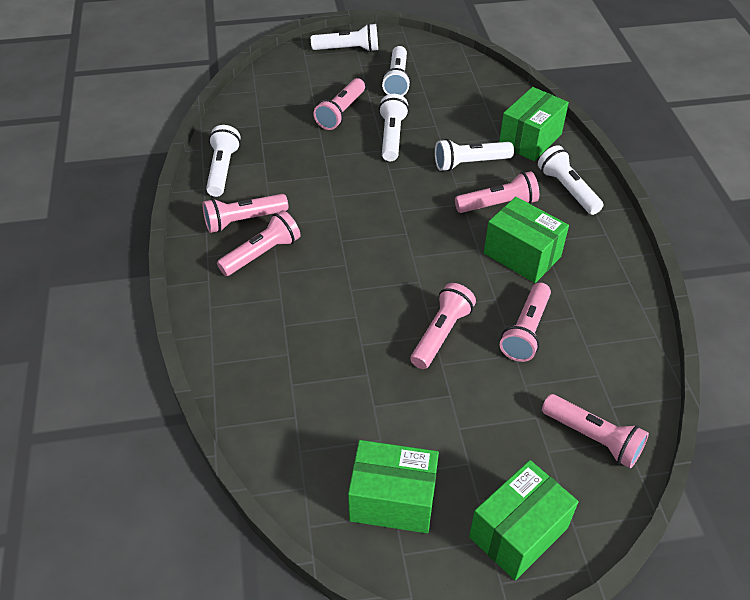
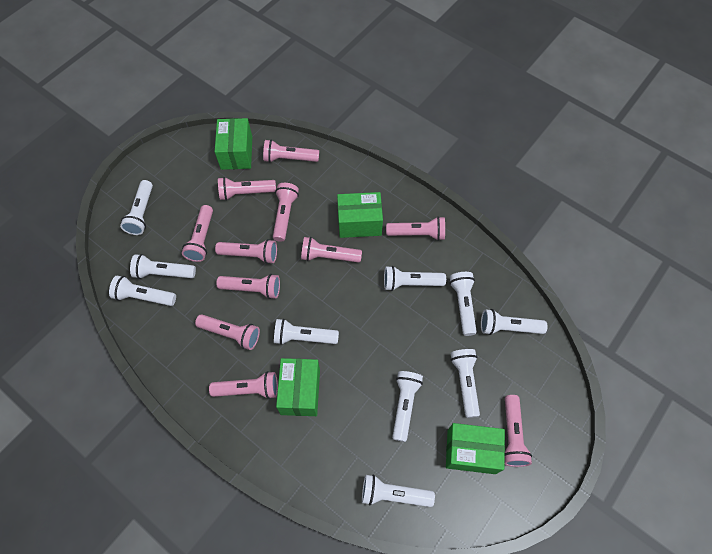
pink flashlight: 7 -> 11
white flashlight: 6 -> 10

